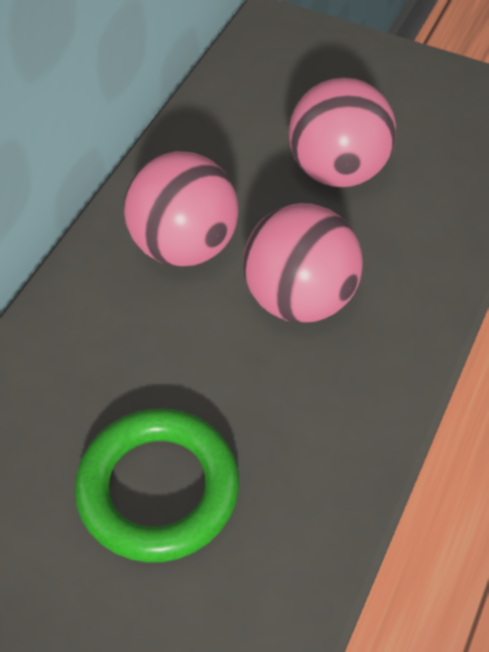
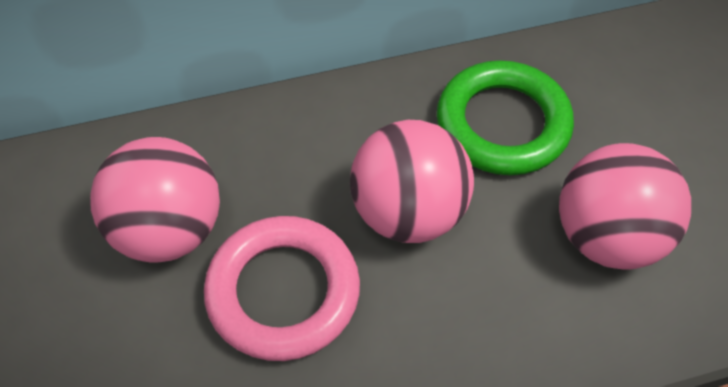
pink ring: 0 -> 1

